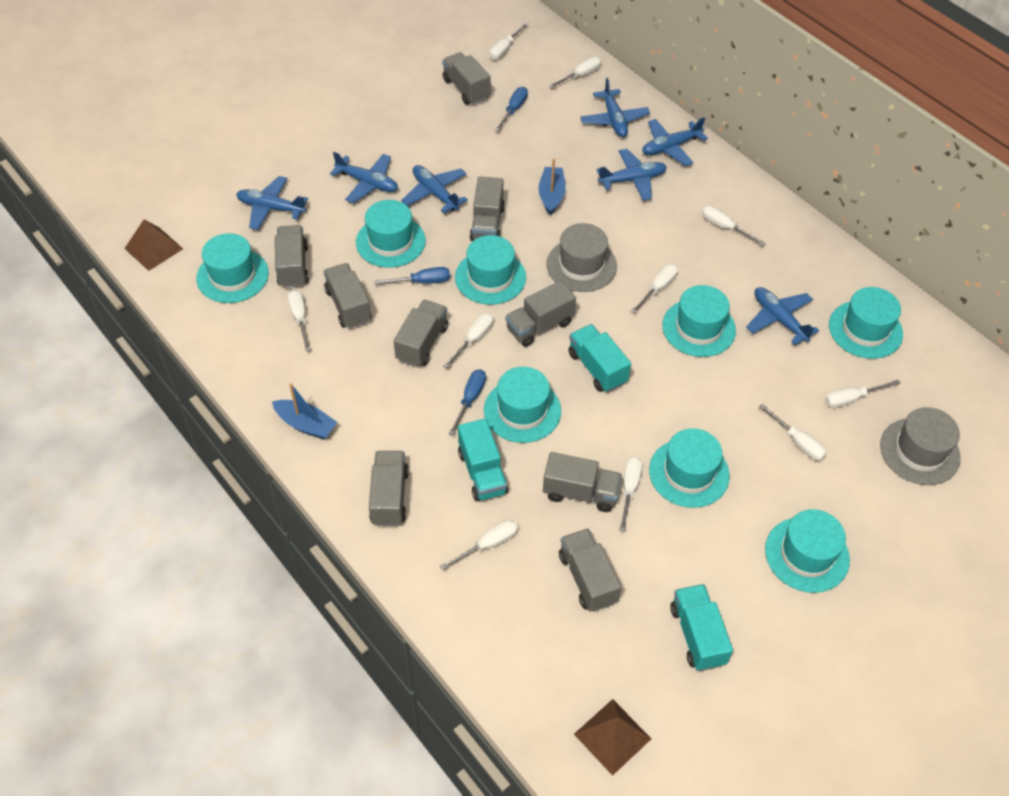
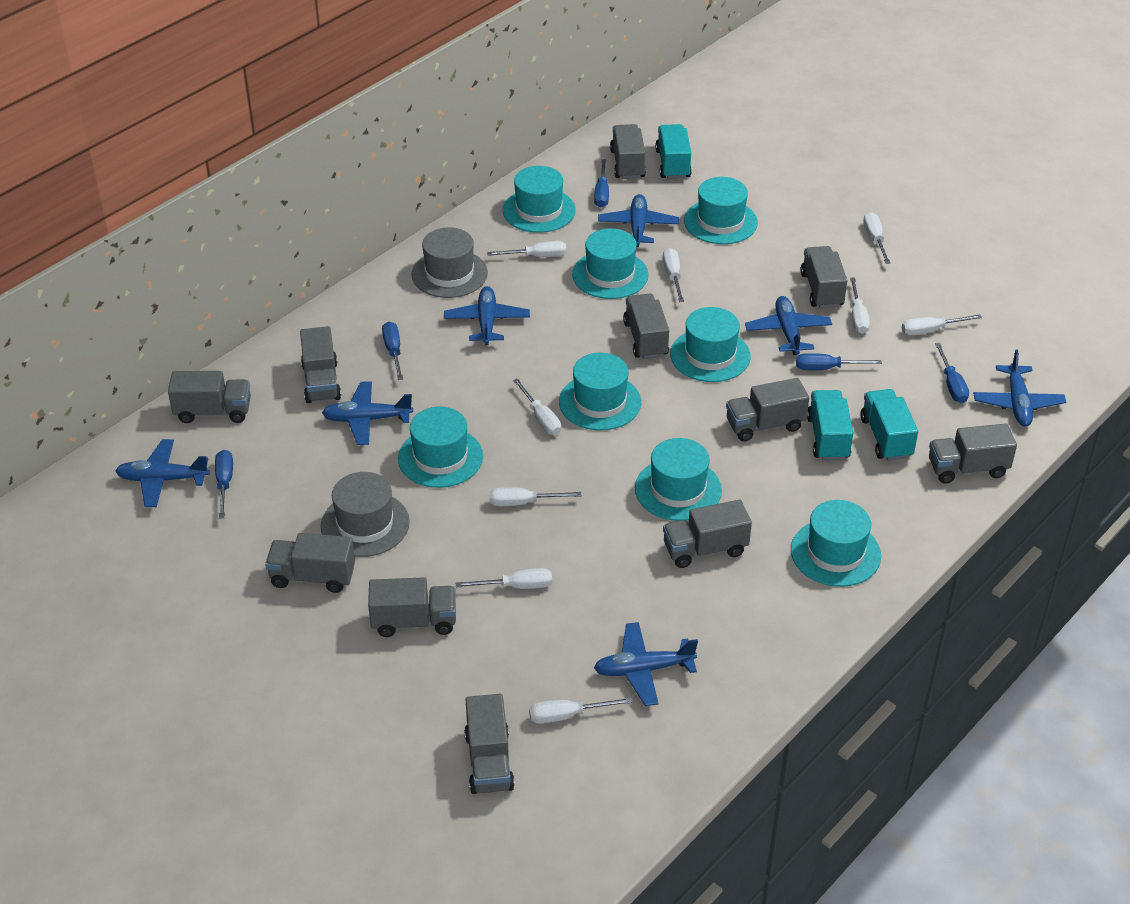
blue boat: 2 -> 0
blue screwdriver: 3 -> 5
brown pyramid: 2 -> 0
grey truck: 9 -> 11
white screwdriver: 10 -> 9

